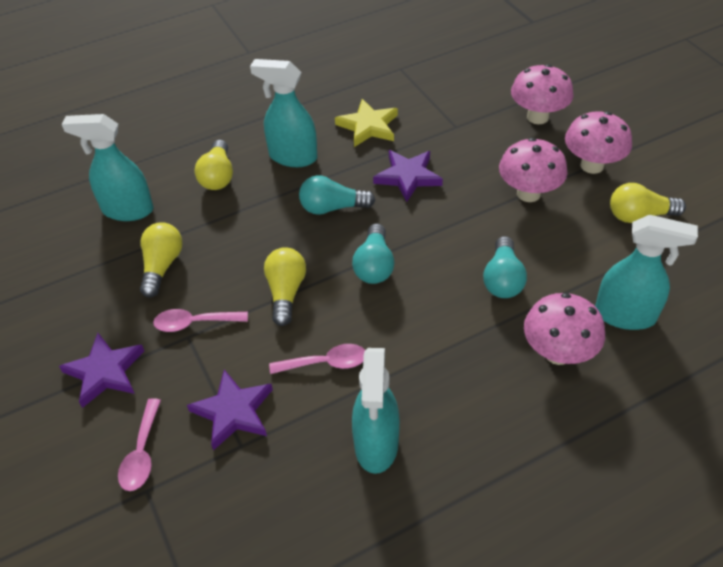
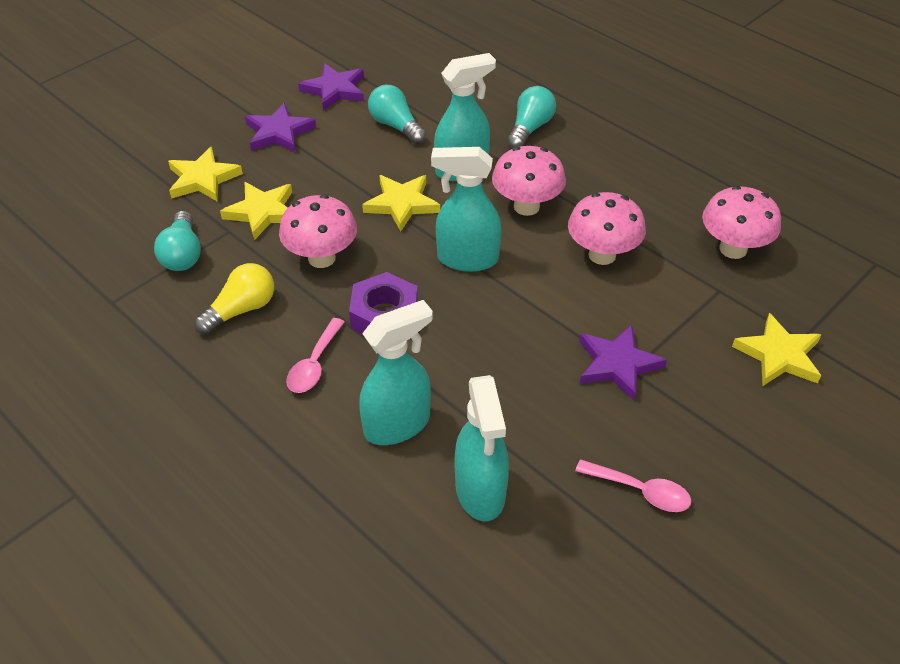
pink spoon: 3 -> 2
purple nut: 0 -> 1
yellow light bulb: 4 -> 1
yellow star: 1 -> 4

